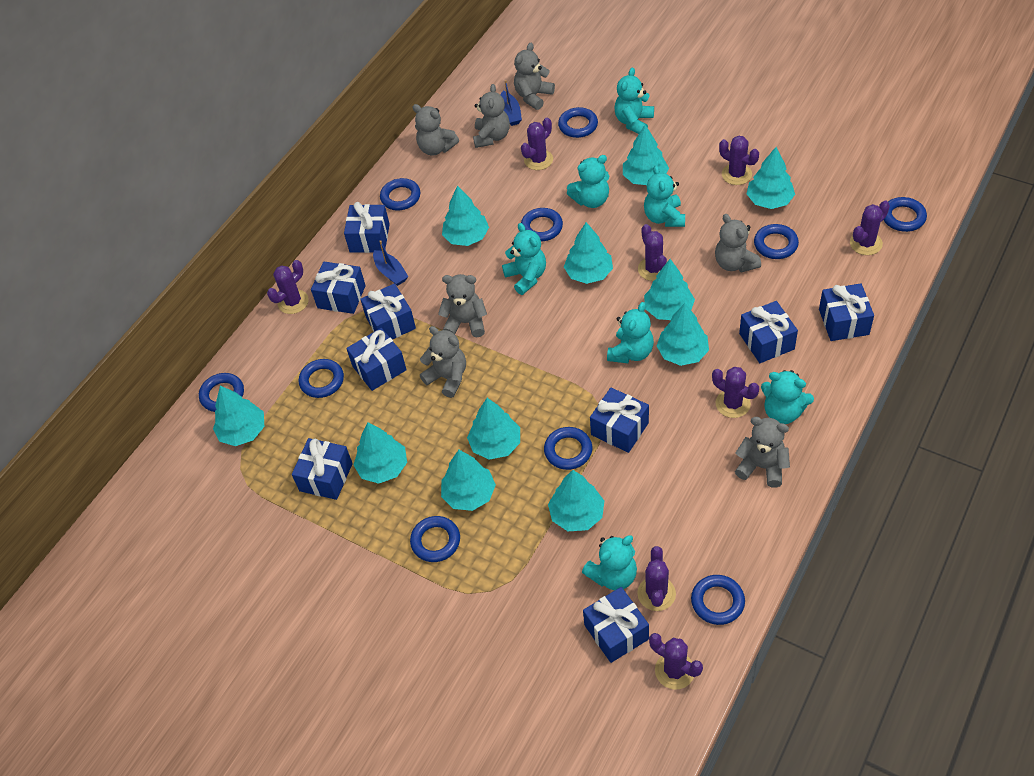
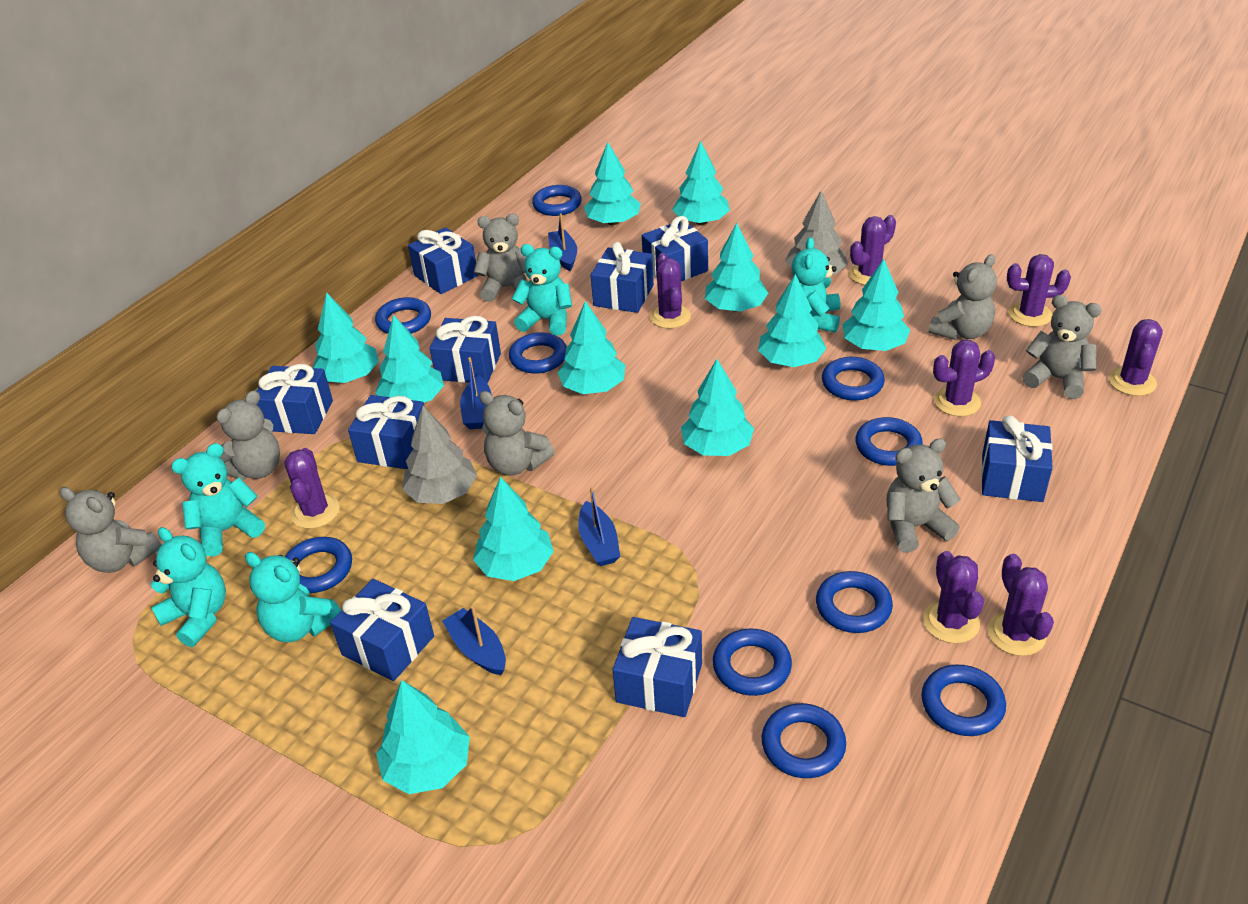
blue boat: 2 -> 4
grey tree: 0 -> 2
turquoise teddy bear: 7 -> 5

